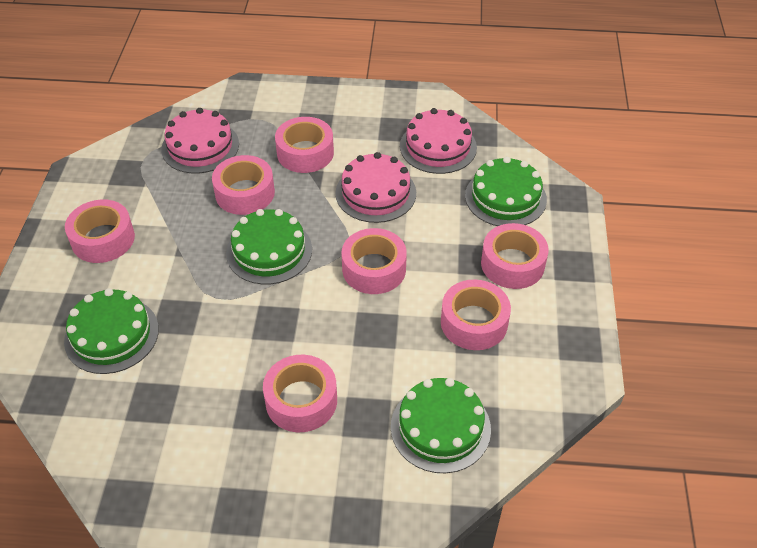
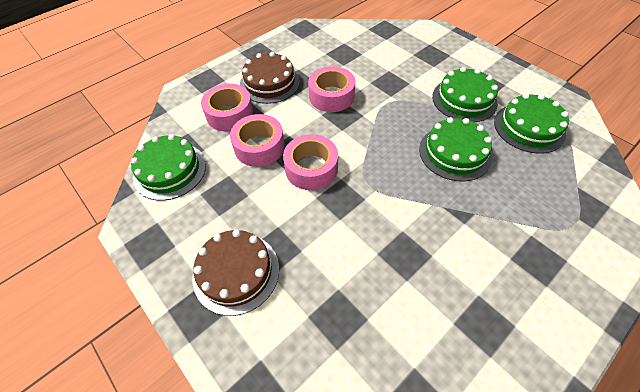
brown cake: 0 -> 2
pink cake: 3 -> 0
pink tape: 7 -> 4

